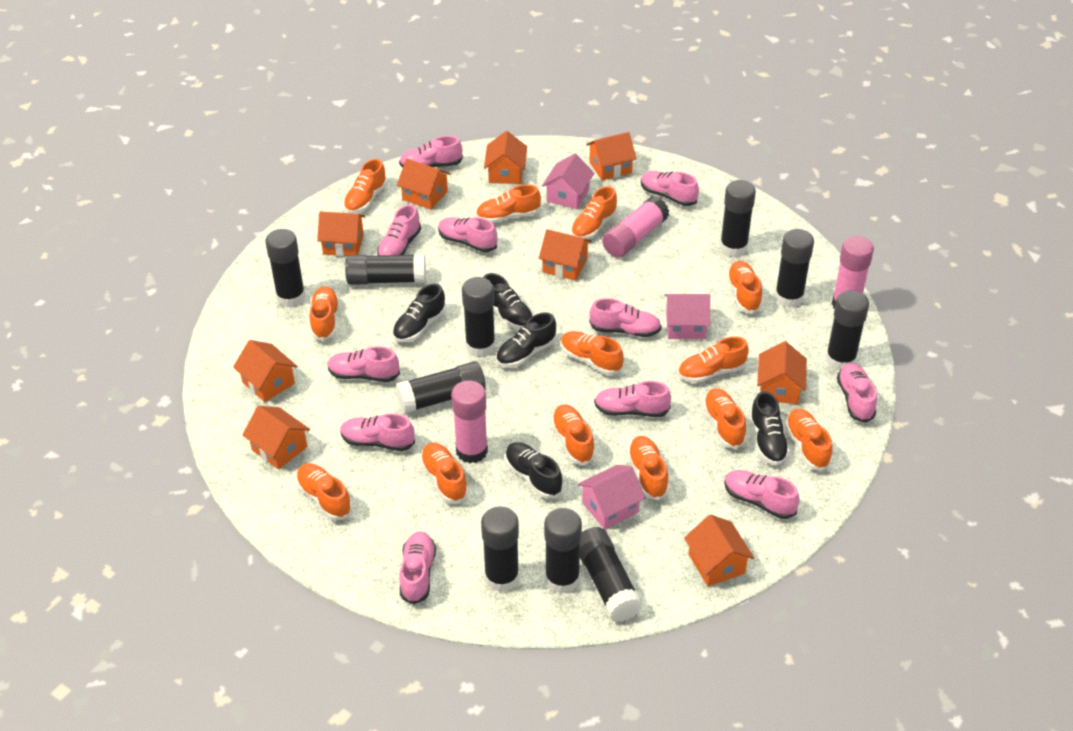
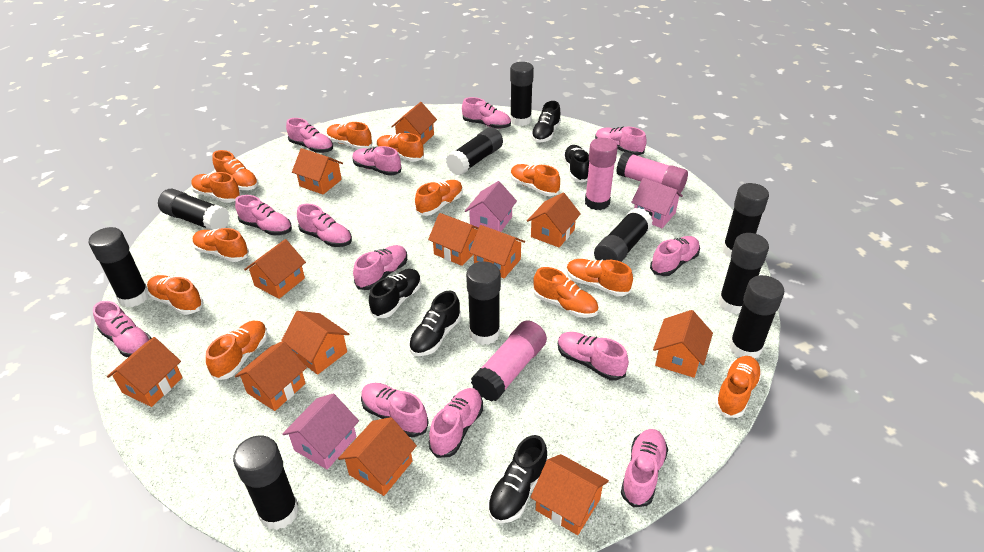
orange house: 9 -> 12
orange shoe: 13 -> 12
pink shoe: 11 -> 13

